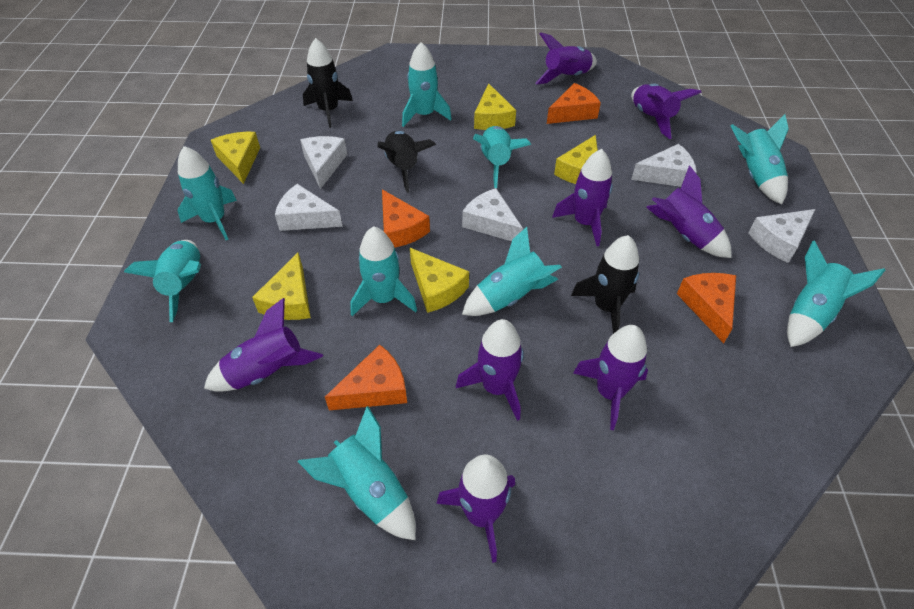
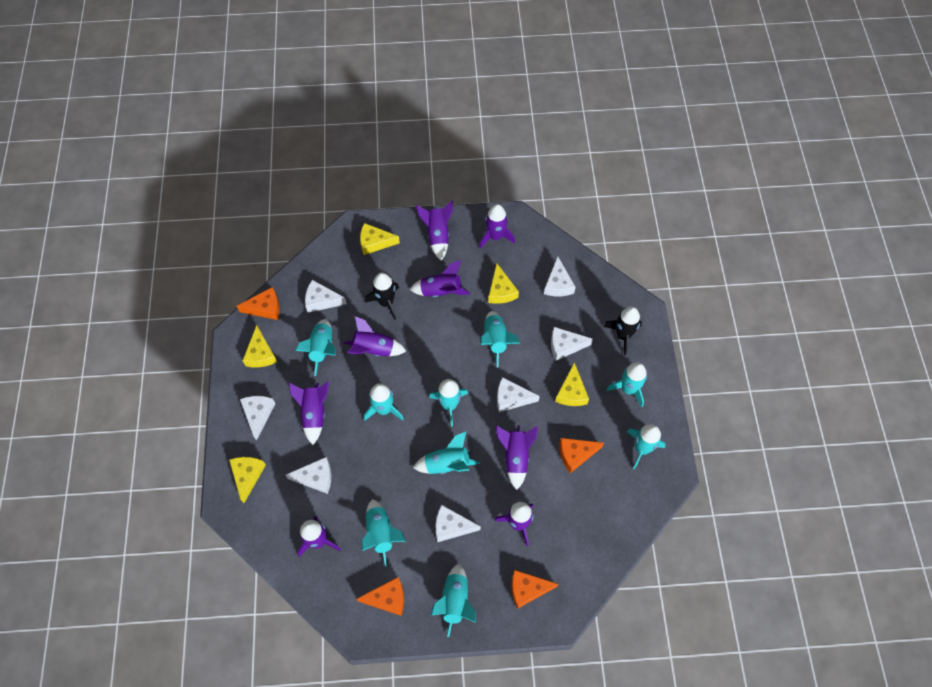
black rocket: 3 -> 2
white cheese: 5 -> 7

